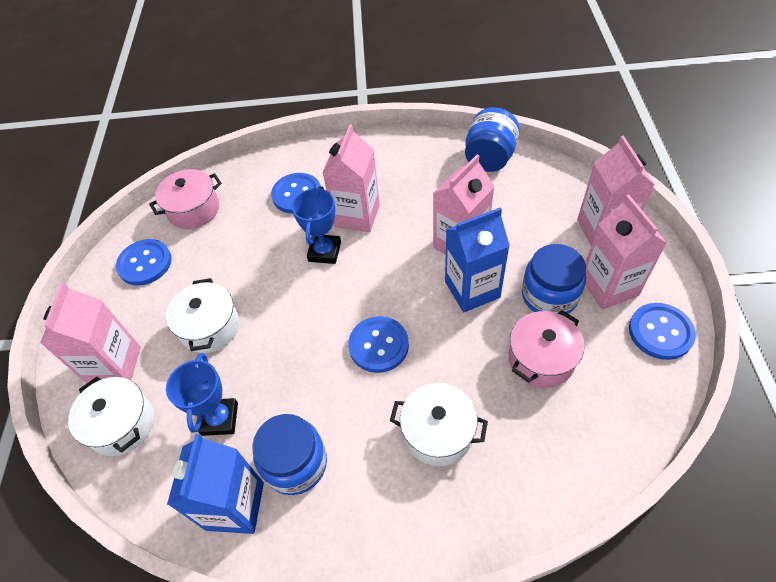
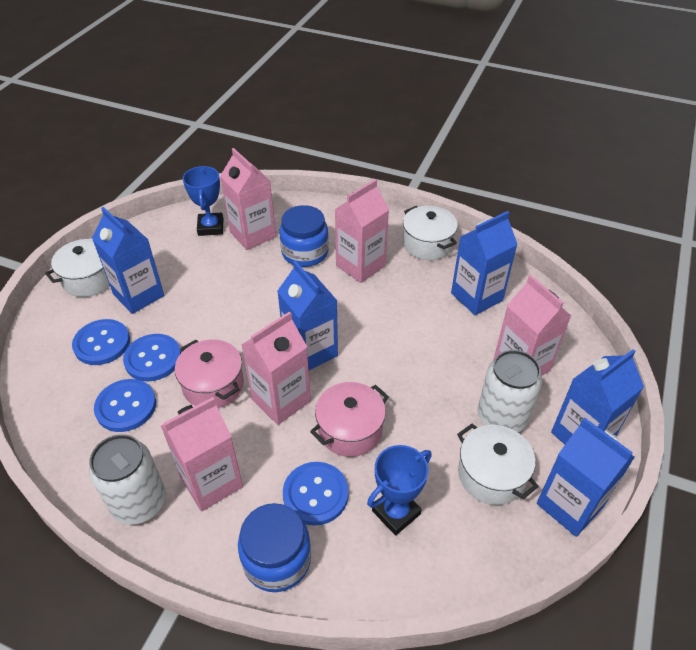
blue carton: 2 -> 5
blue jar: 3 -> 2
white can: 0 -> 2

